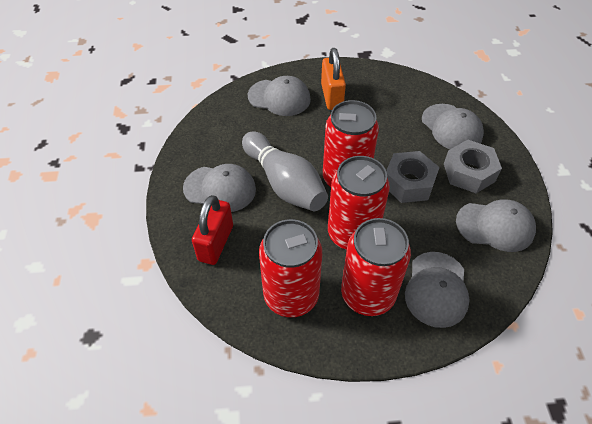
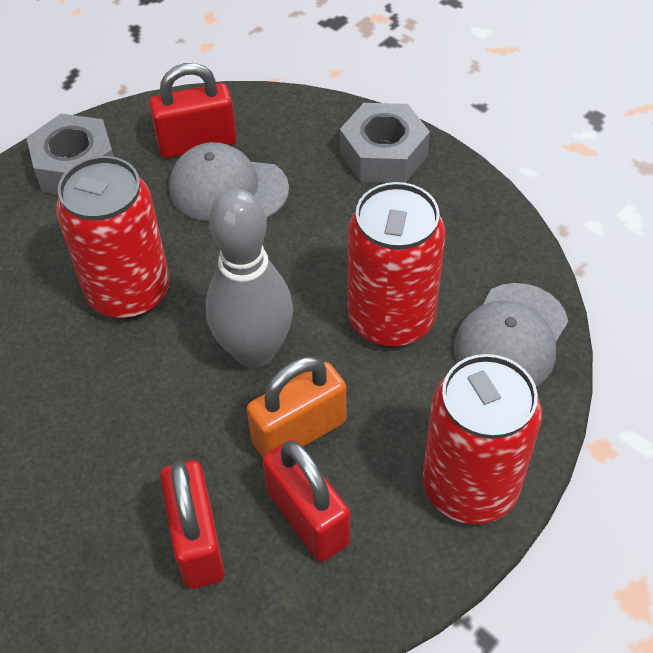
grey cap: 5 -> 2
red can: 4 -> 3
red padlock: 1 -> 3

